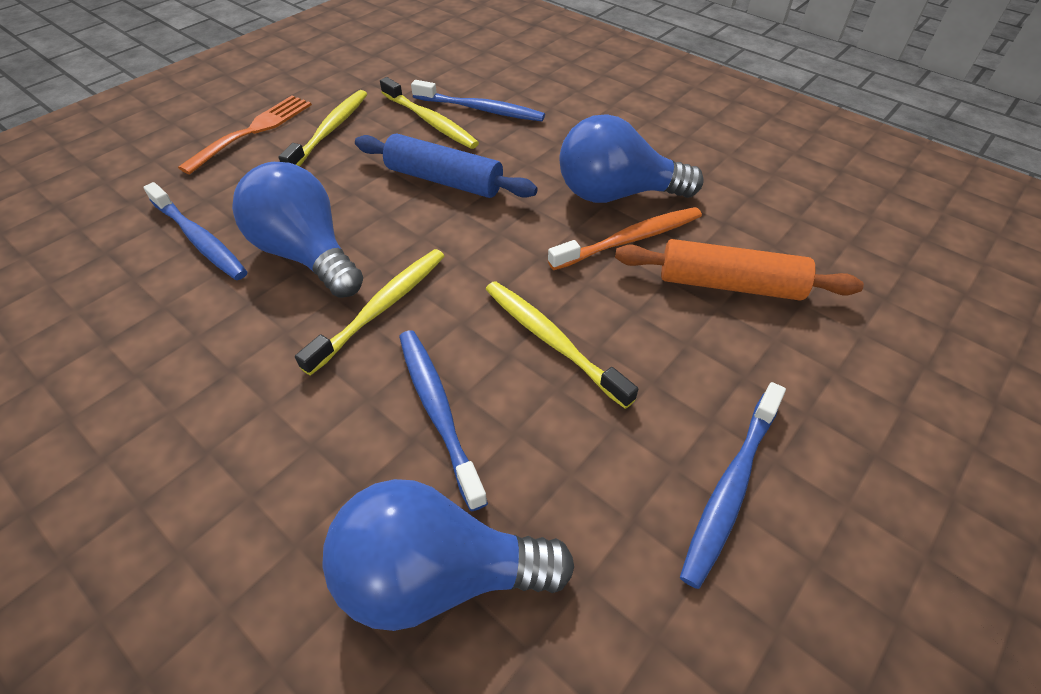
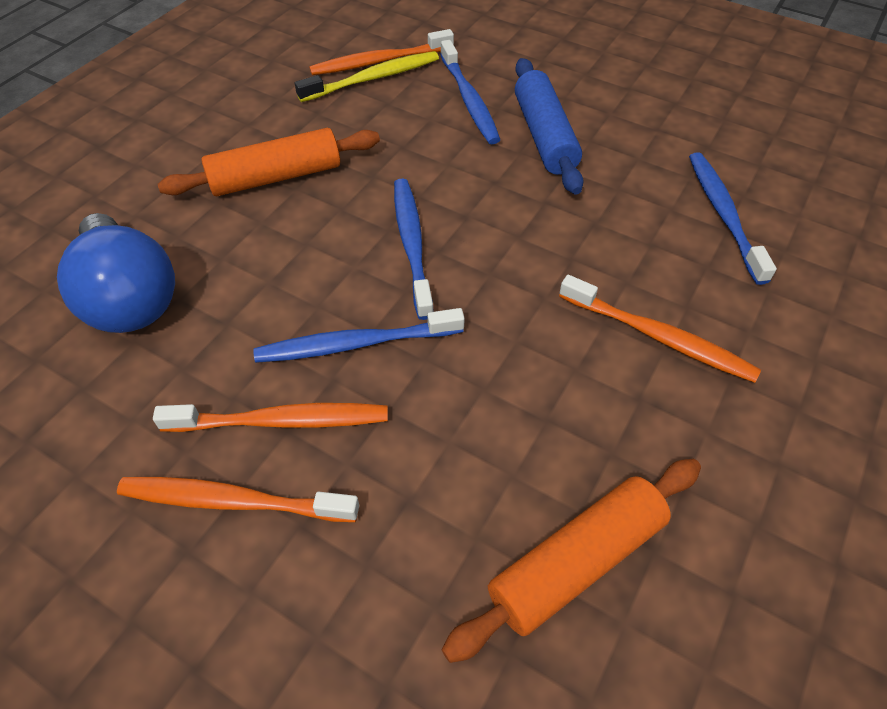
blue light bulb: 3 -> 1
orange fork: 1 -> 0
orange rolling pin: 1 -> 2
orange toothbrush: 1 -> 4
yellow toothbrush: 4 -> 1

